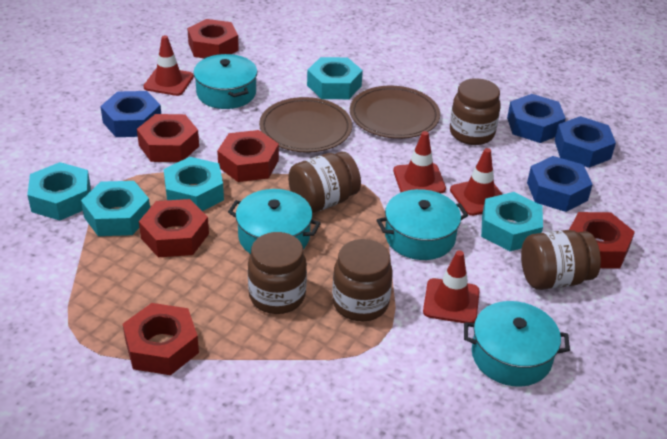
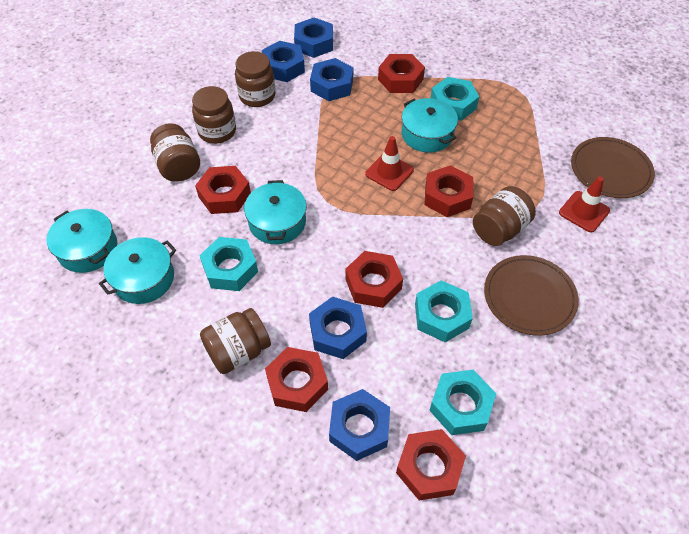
blue nut: 4 -> 5
red traffic cone: 4 -> 2
turquoise nut: 5 -> 4

